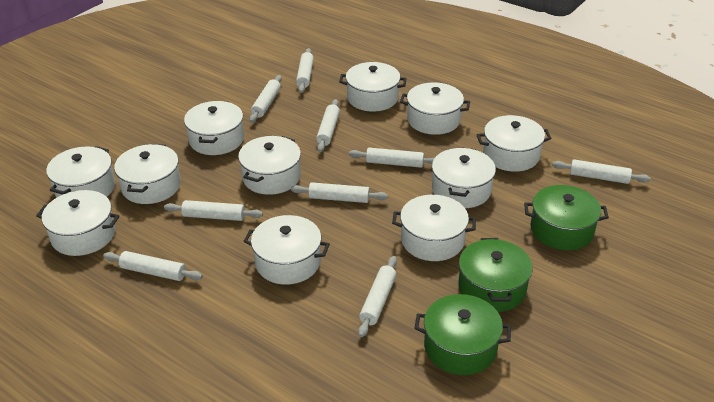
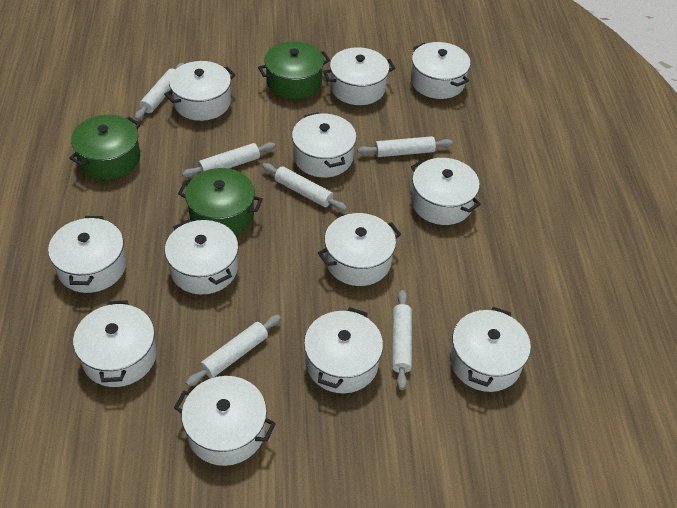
white pot: 11 -> 12
white rolling pin: 9 -> 6

